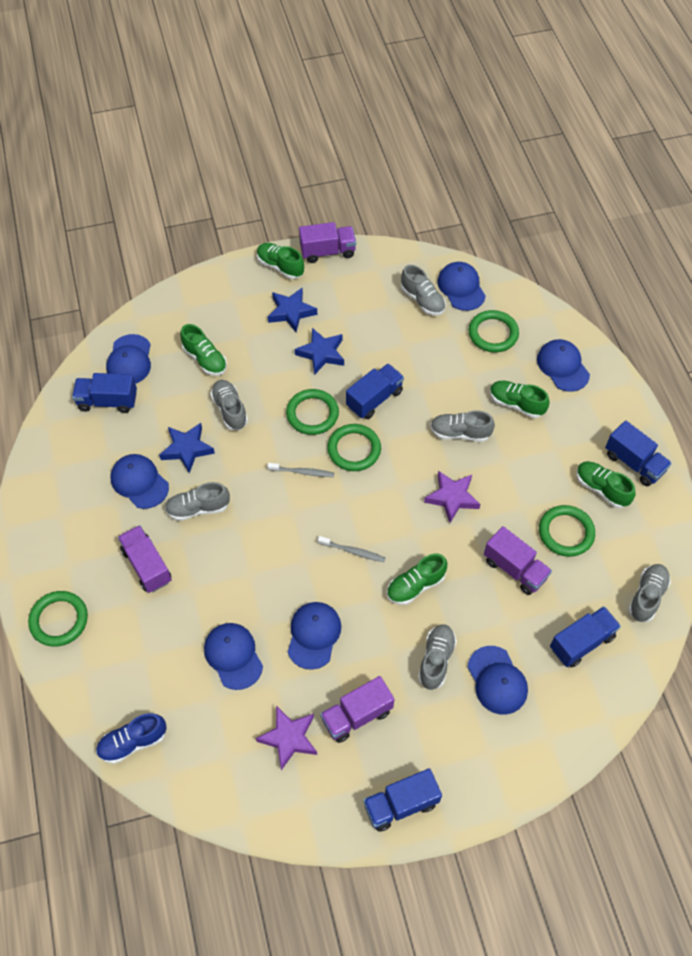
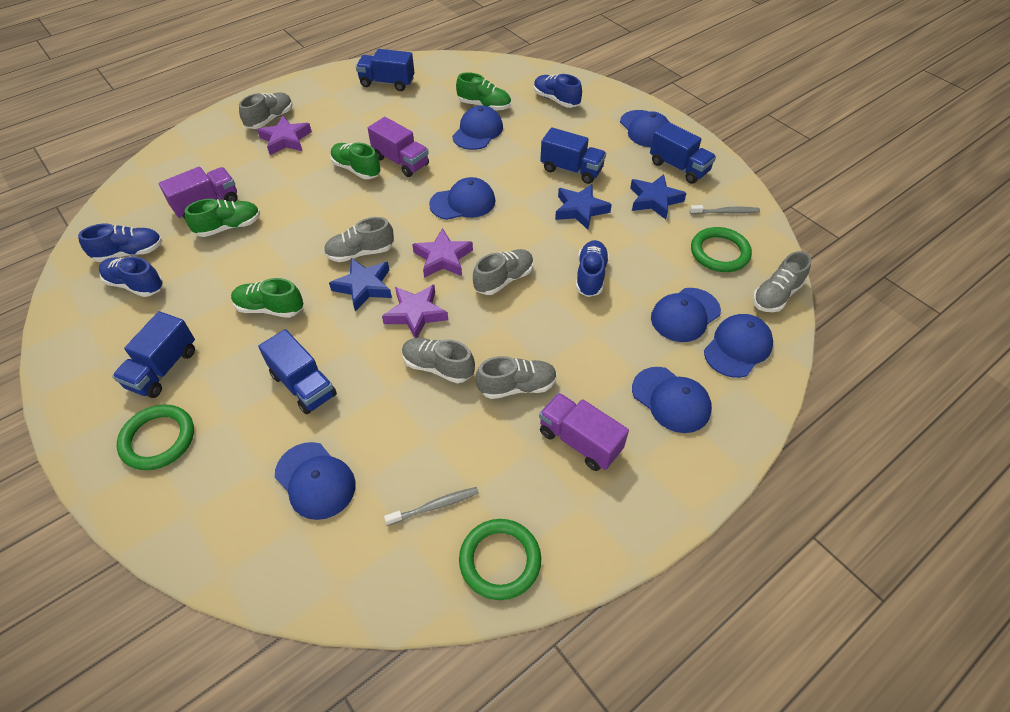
blue shoe: 1 -> 4
green ring: 5 -> 3
green shoe: 5 -> 4
purple star: 2 -> 3
purple truck: 4 -> 3

